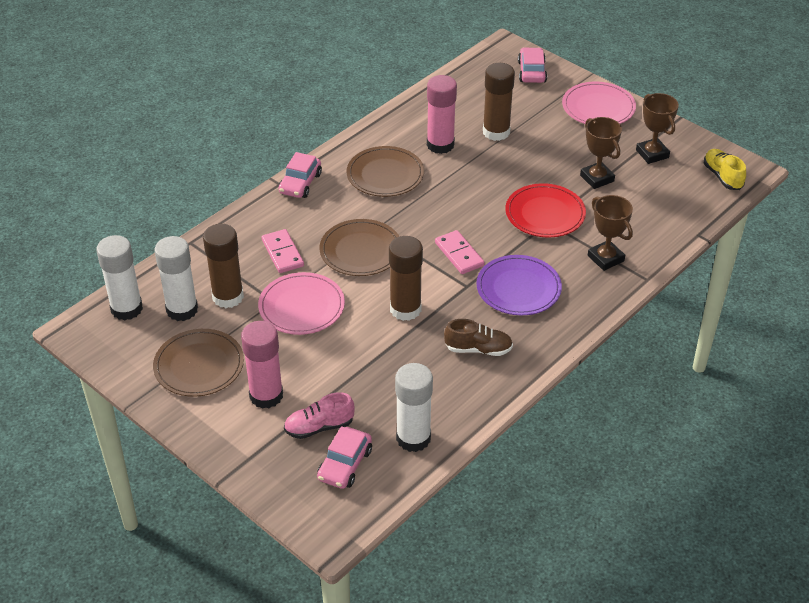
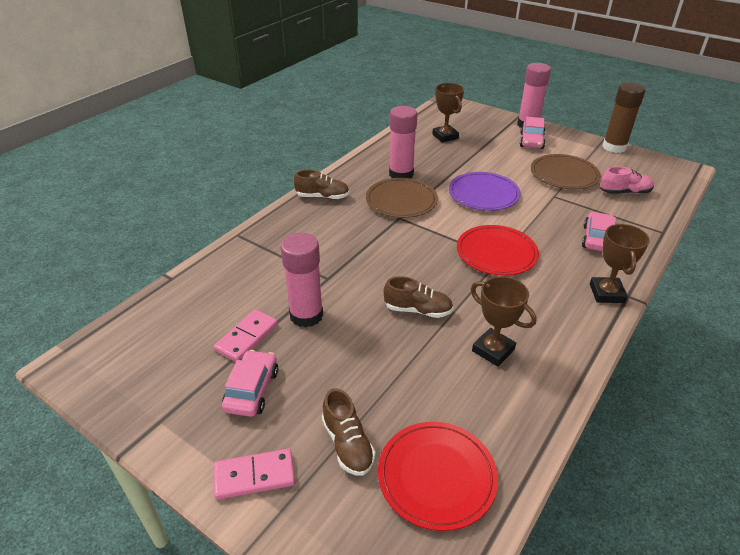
brown glue stick: 3 -> 1
brown plate: 3 -> 2
brown shoe: 1 -> 3
pink glue stick: 2 -> 3
pink plate: 2 -> 0
red plate: 1 -> 2
white glue stick: 3 -> 0
yellow shoe: 1 -> 0

